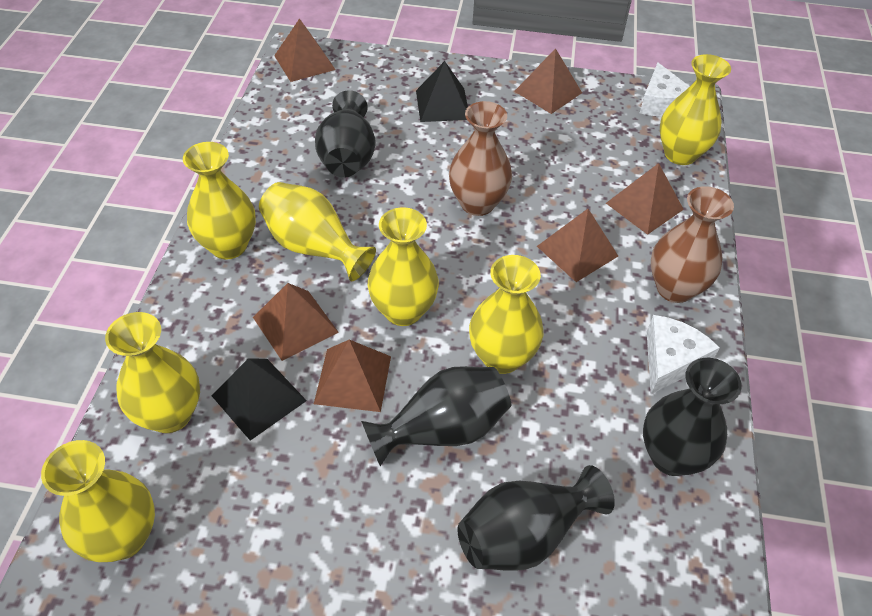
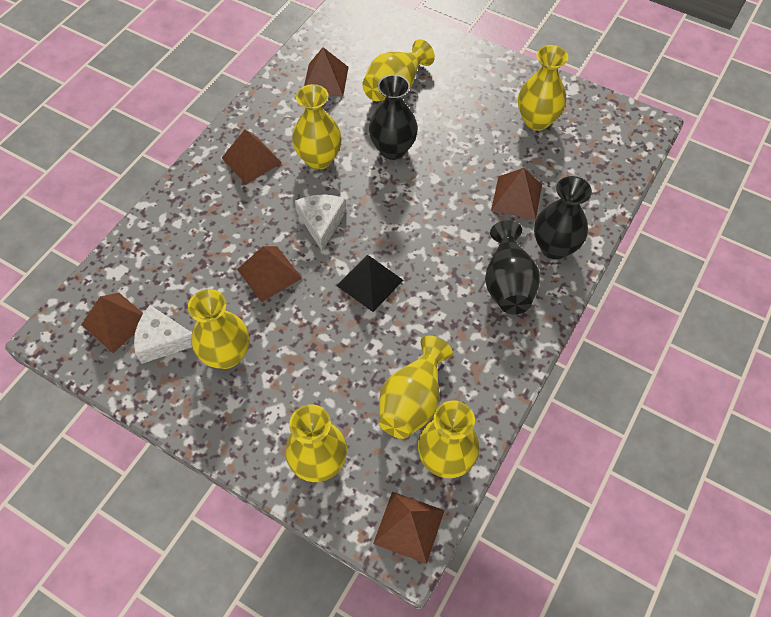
black pyramid: 2 -> 1
black vase: 4 -> 3
brown vase: 2 -> 0

